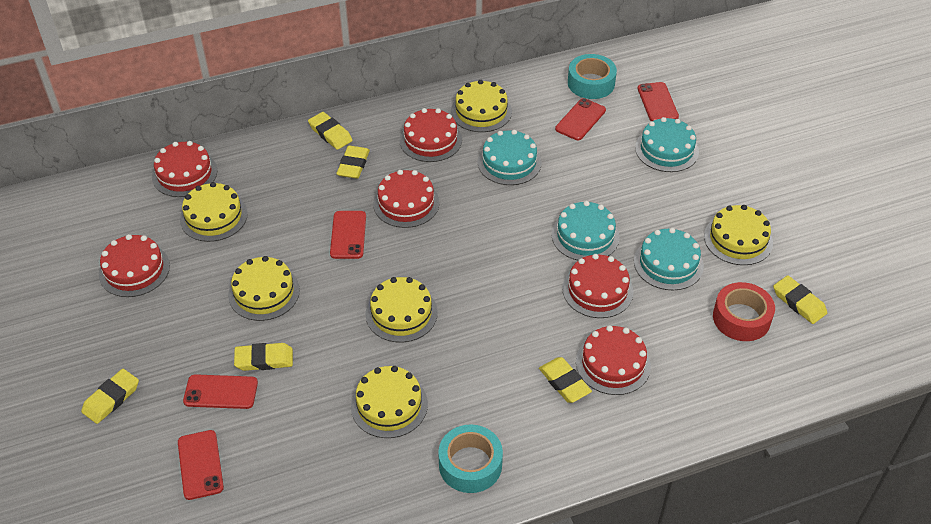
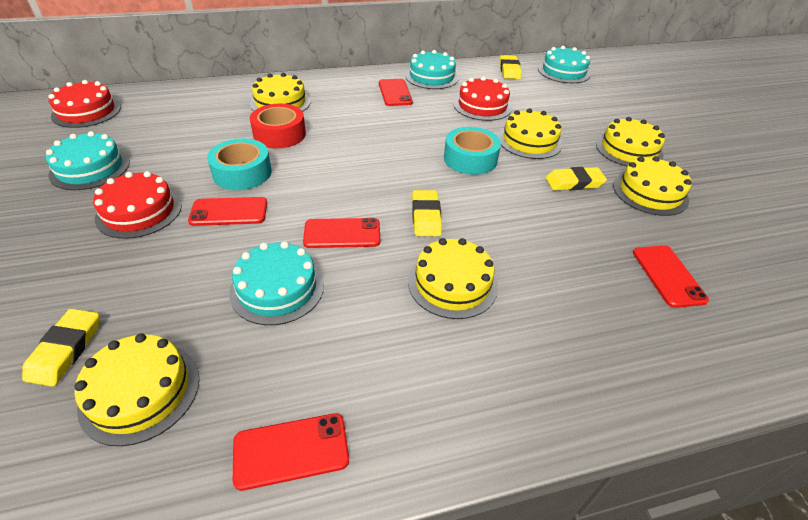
red cake: 6 -> 3
yellow eraser: 6 -> 4

